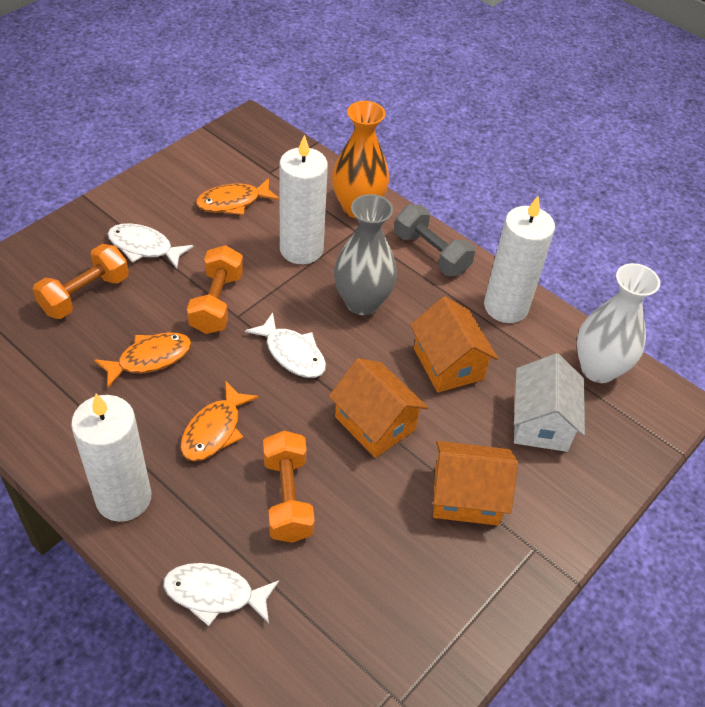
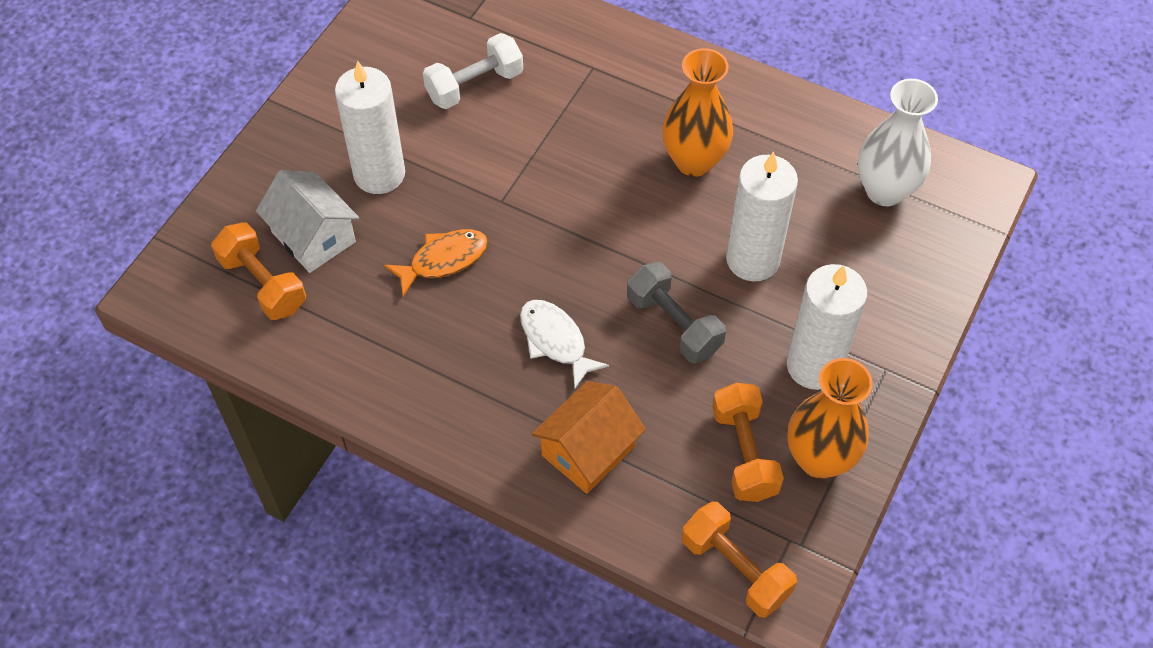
grey vase: 1 -> 0
orange fish: 3 -> 1
orange house: 3 -> 1
orange vase: 1 -> 2
white dumbbell: 0 -> 1
white fish: 3 -> 1

